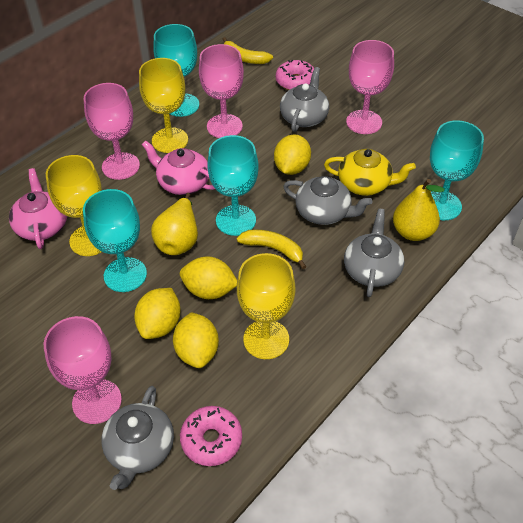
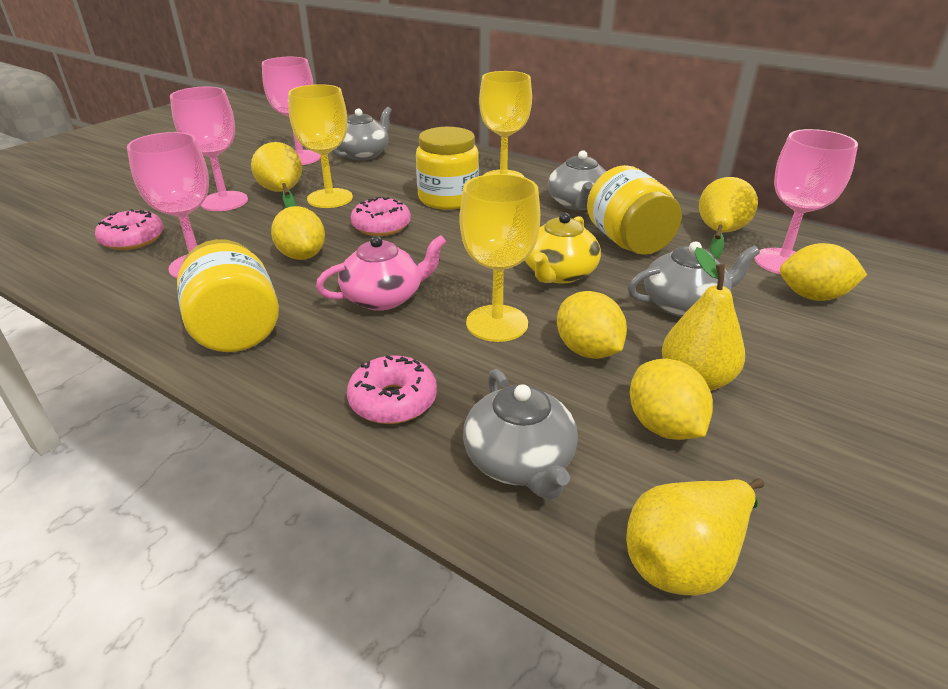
pink donut: 2 -> 3
pink teapot: 2 -> 1
turquoise goblet: 4 -> 0
yellow banana: 2 -> 0
yellow jar: 0 -> 3
yellow pear: 2 -> 4

